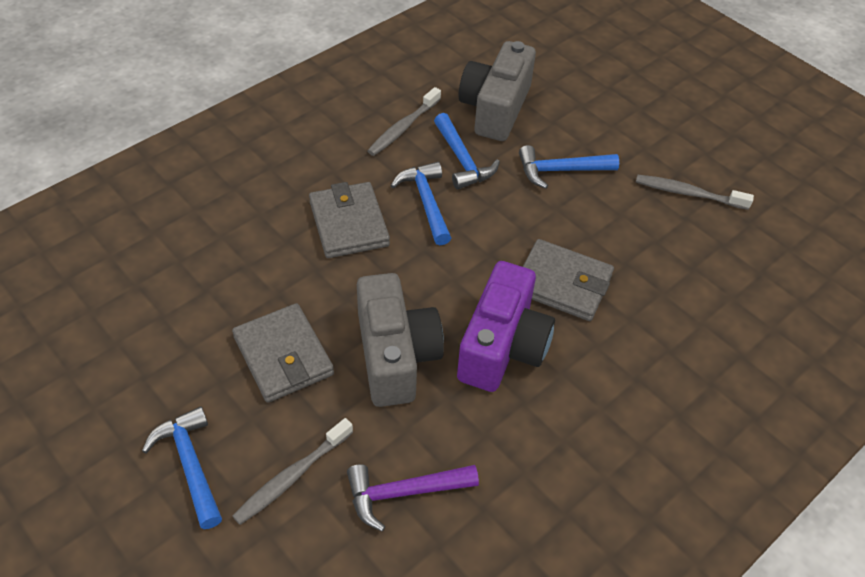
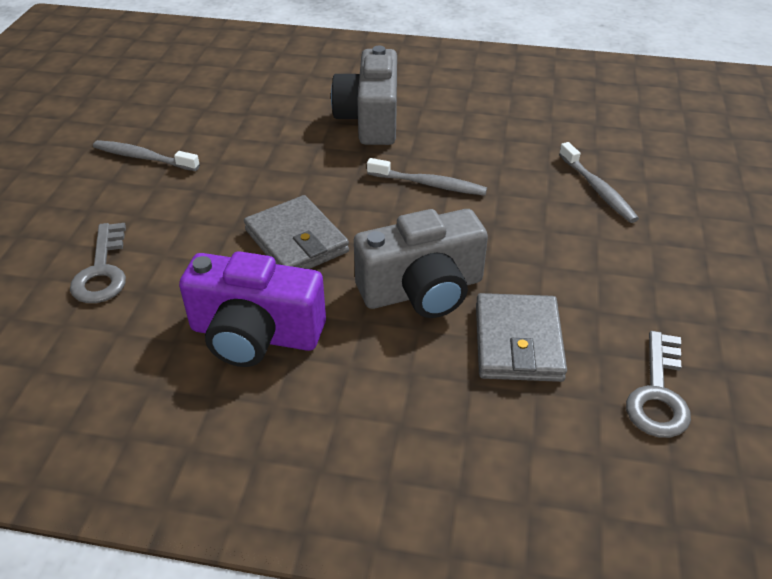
blue hammer: 4 -> 0
grey key: 0 -> 2
grey wallet: 3 -> 2
purple hammer: 1 -> 0

